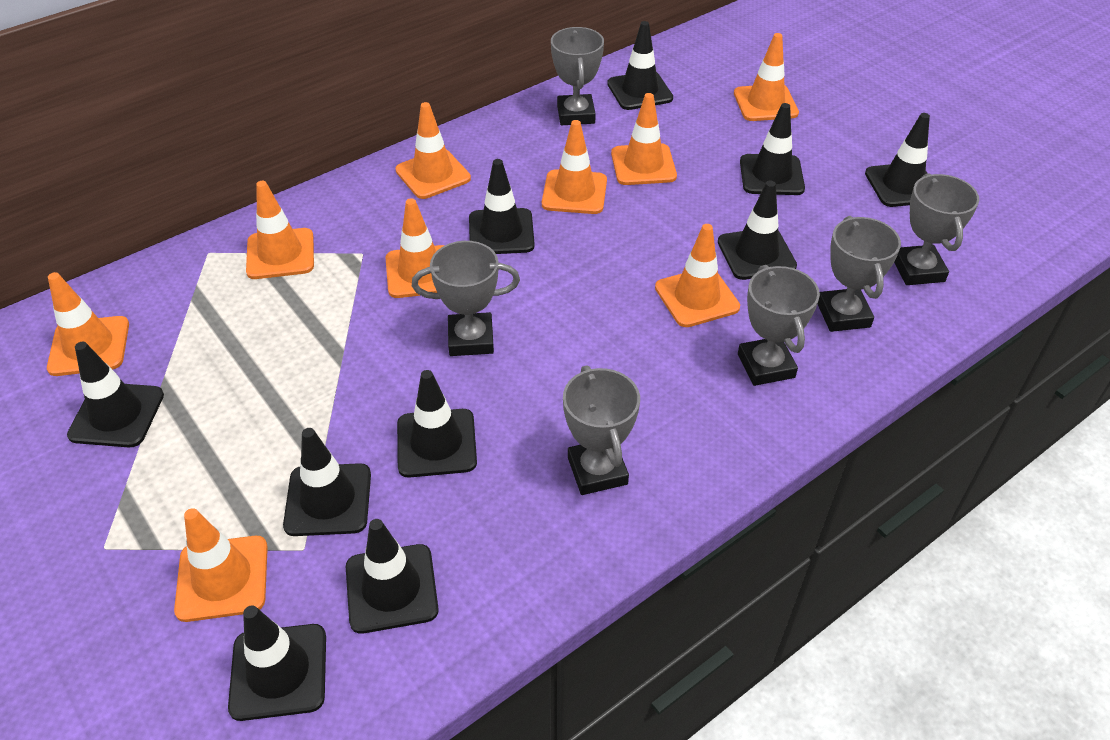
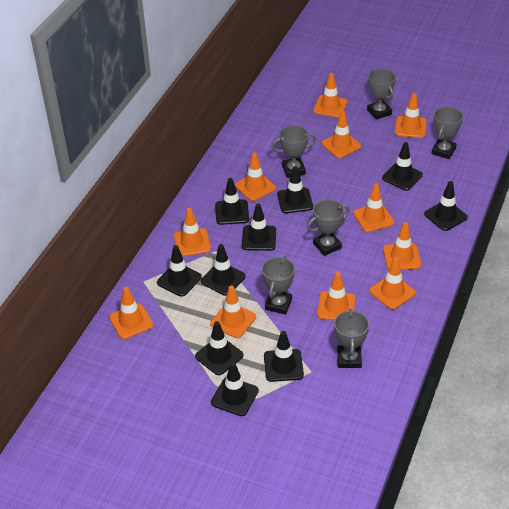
orange traffic cone: 9 -> 11

